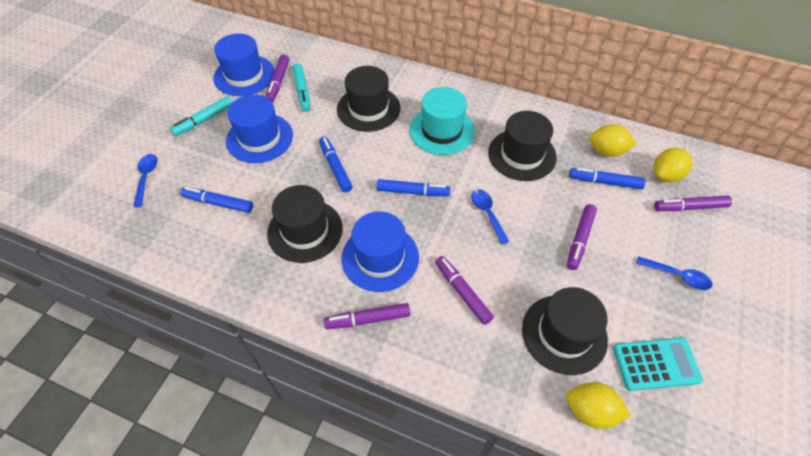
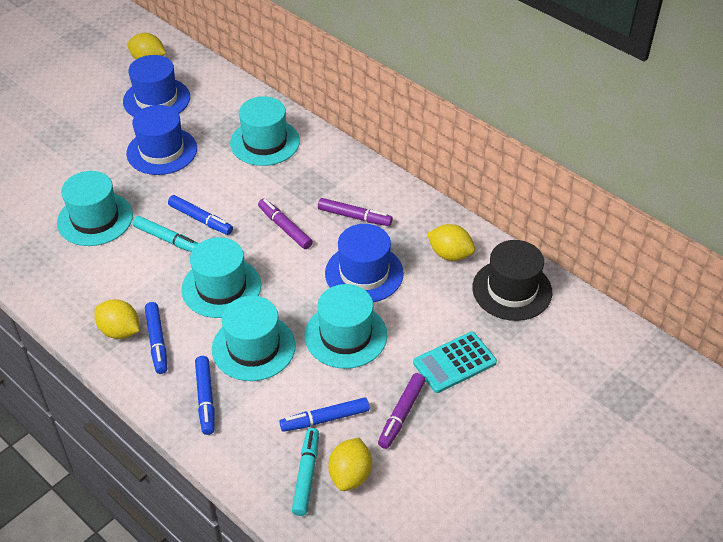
black hat: 4 -> 1
blue spoon: 3 -> 0
purple marker: 5 -> 3
turquoise hat: 1 -> 5
yellow lemon: 3 -> 4

